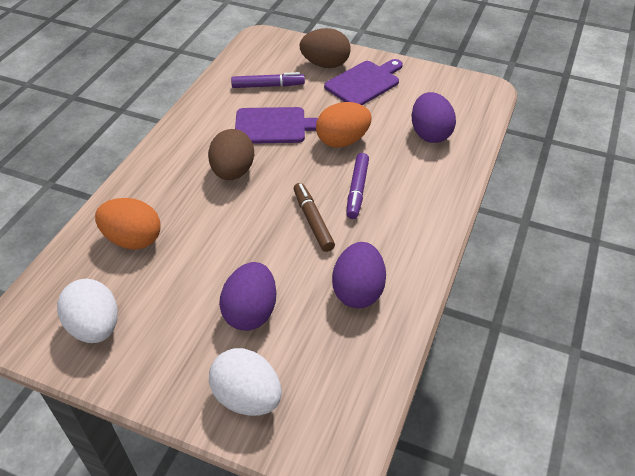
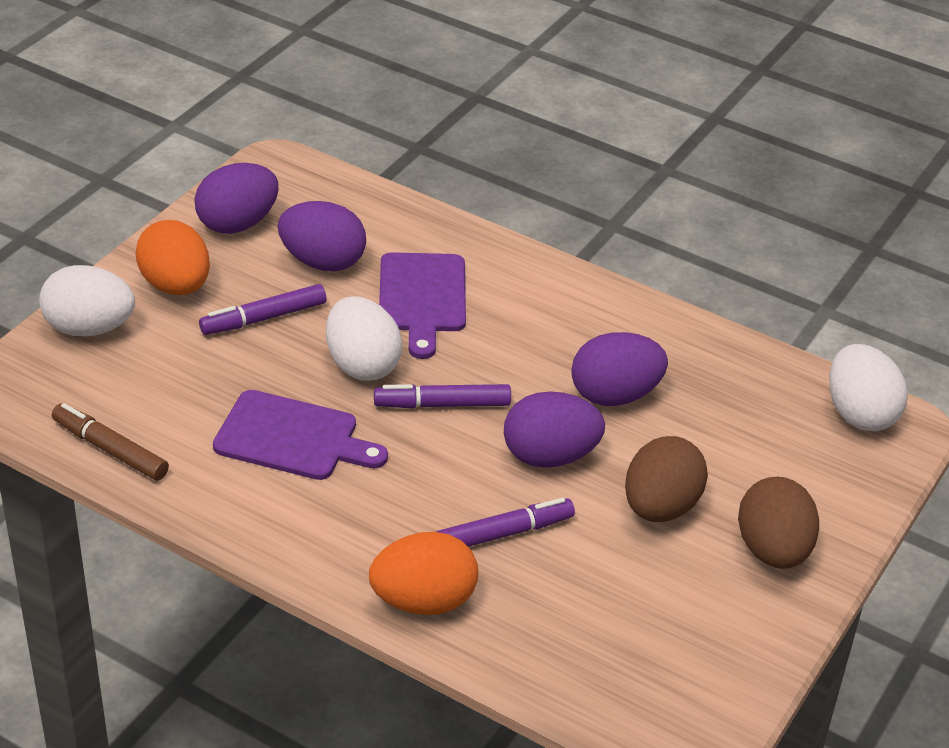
purple egg: 3 -> 4
purple marker: 2 -> 3
white egg: 2 -> 3

